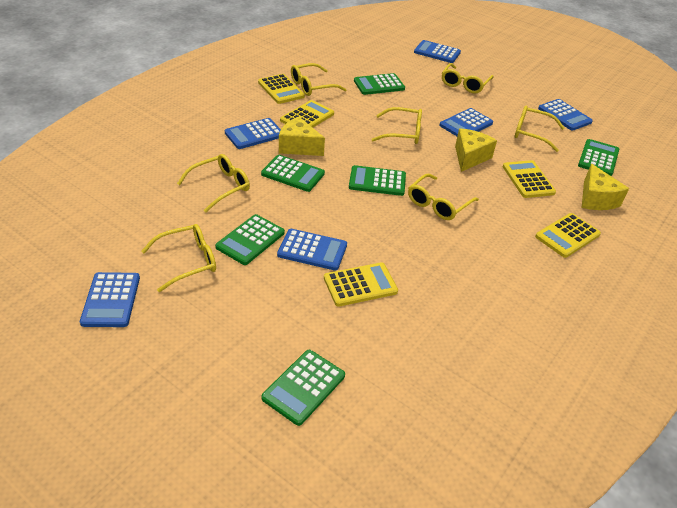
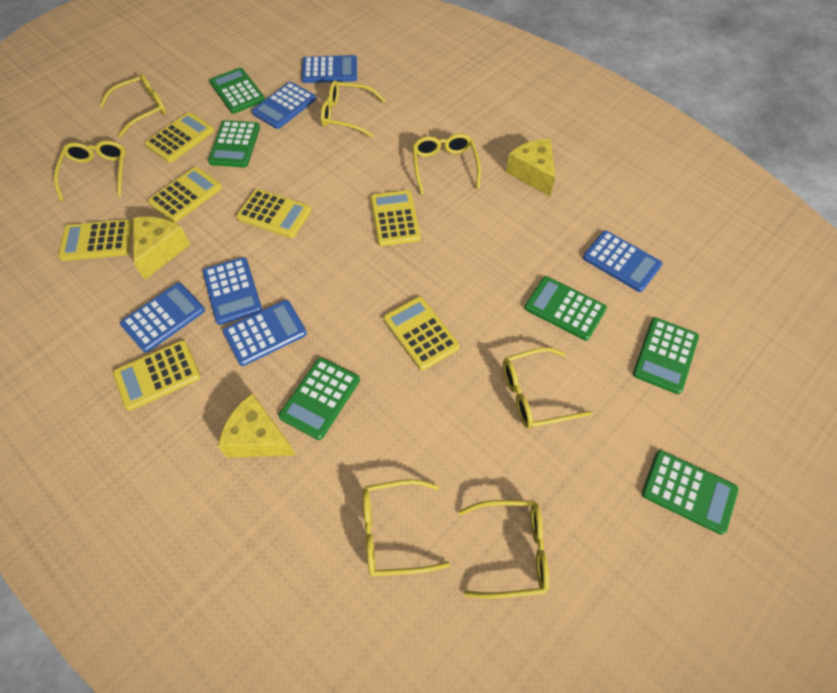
yellow calculator: 5 -> 7

